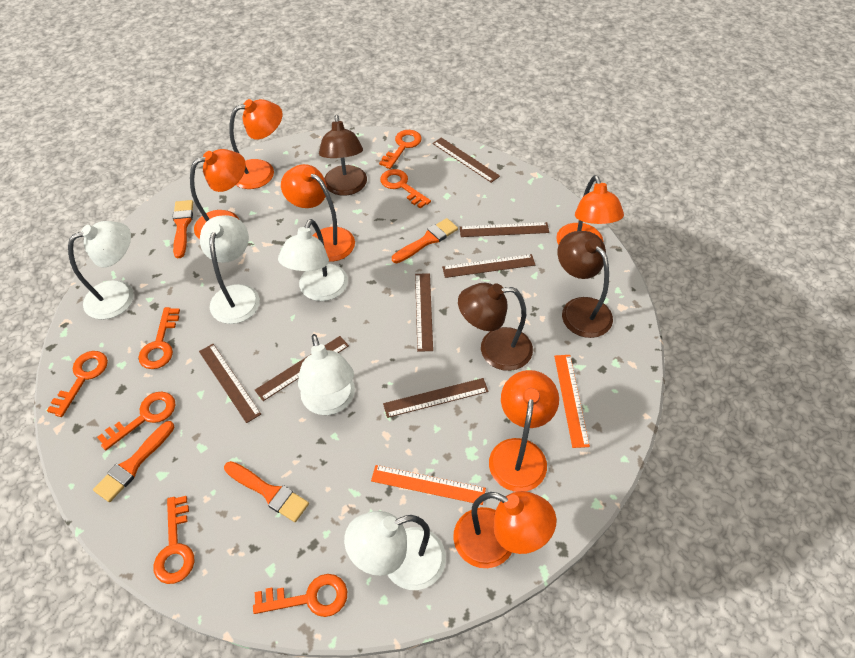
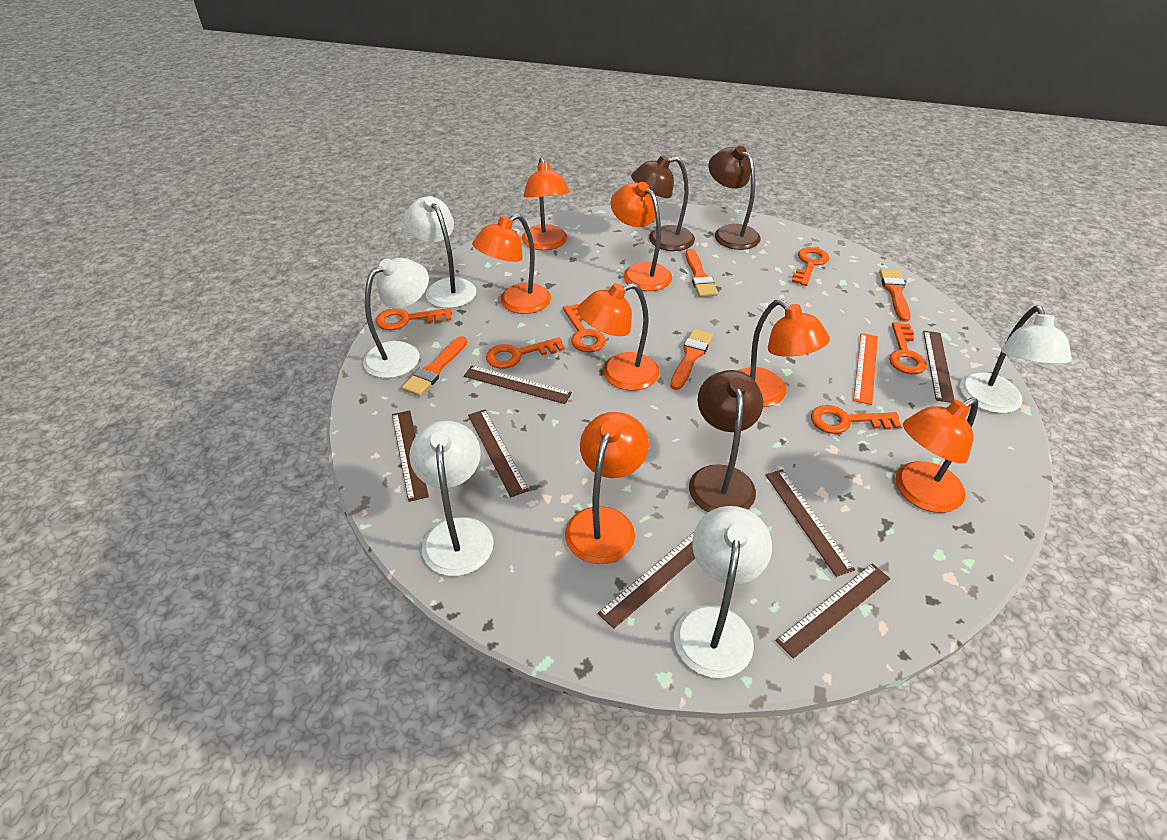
orange key: 7 -> 6
orange lamp: 6 -> 7
orange ruler: 2 -> 1

